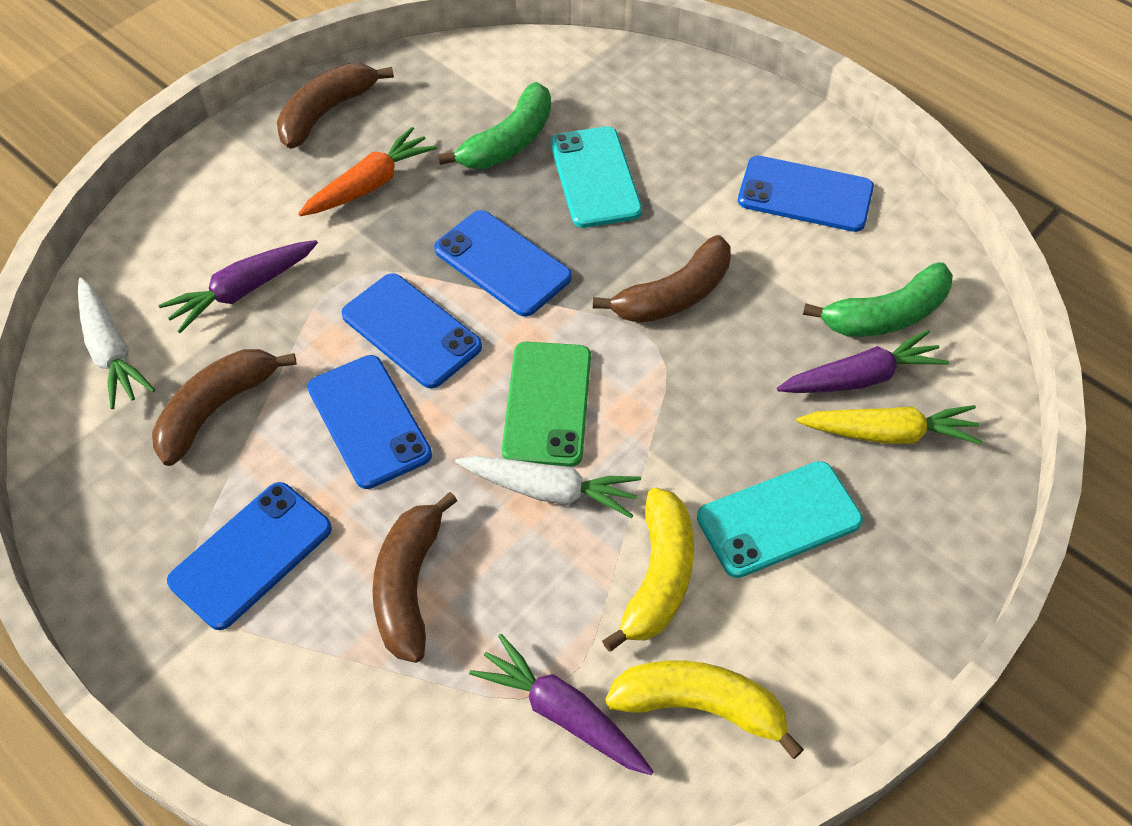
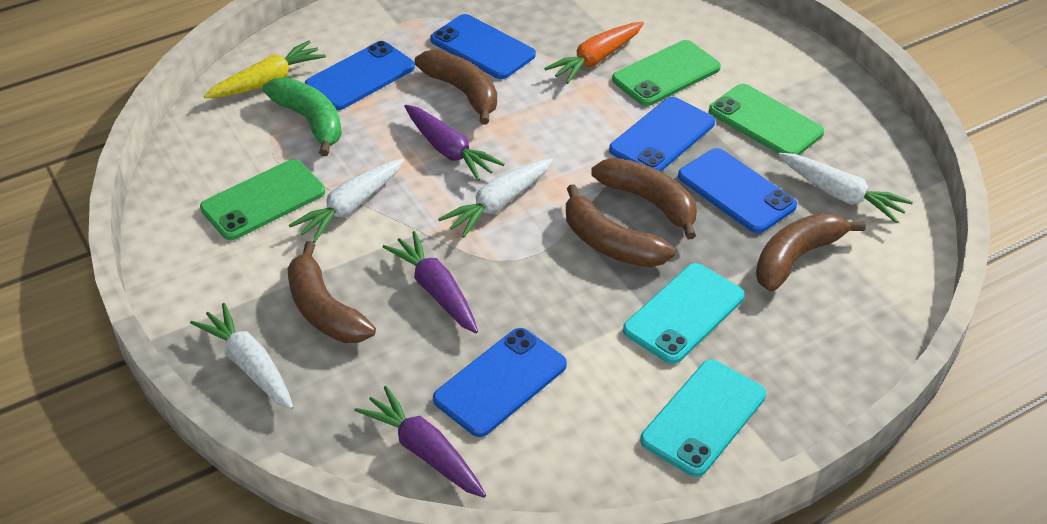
brown banana: 4 -> 5
green banana: 2 -> 1
green phone: 1 -> 3
white carrot: 2 -> 4
yellow banana: 2 -> 0

